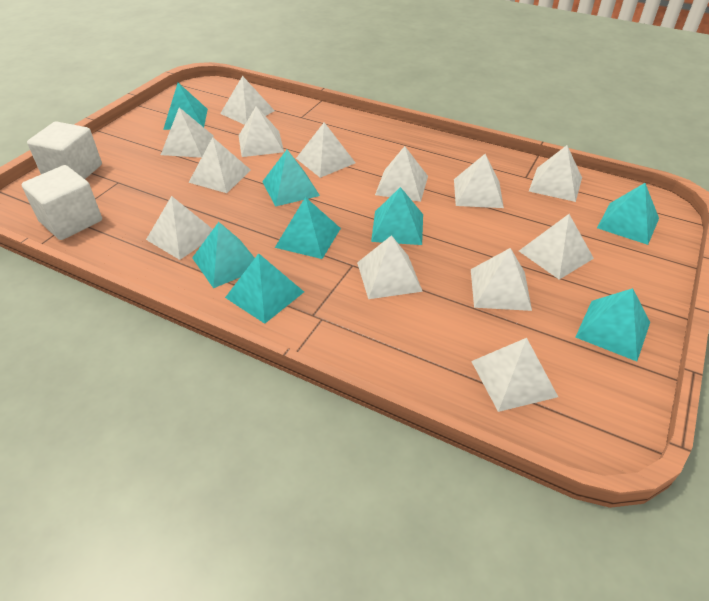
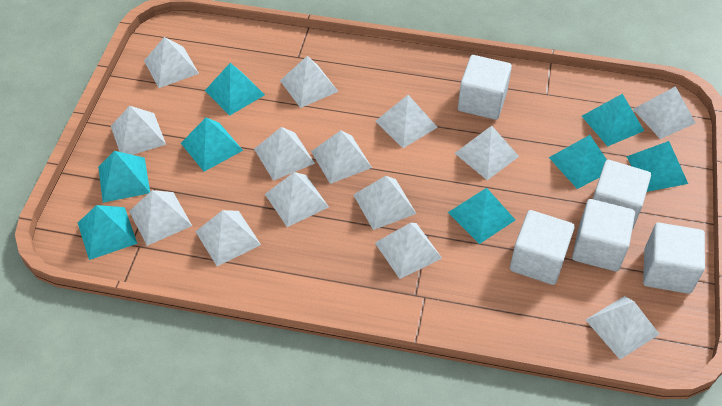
white cube: 2 -> 5
white pyramid: 13 -> 14

